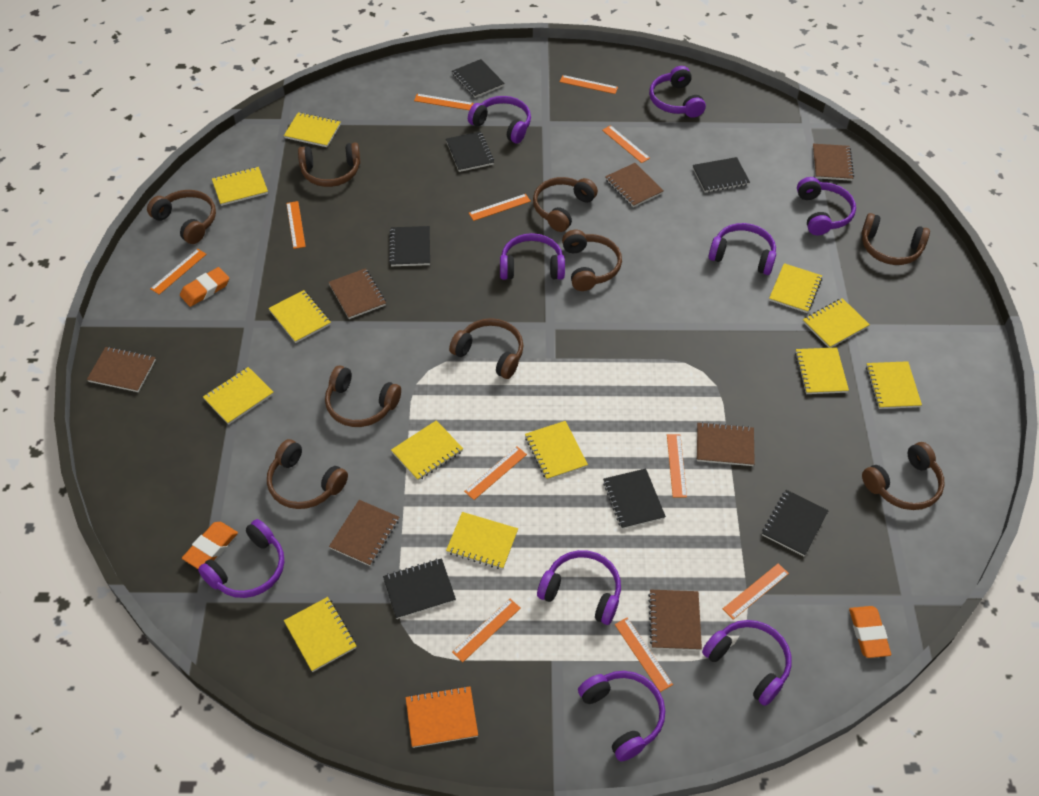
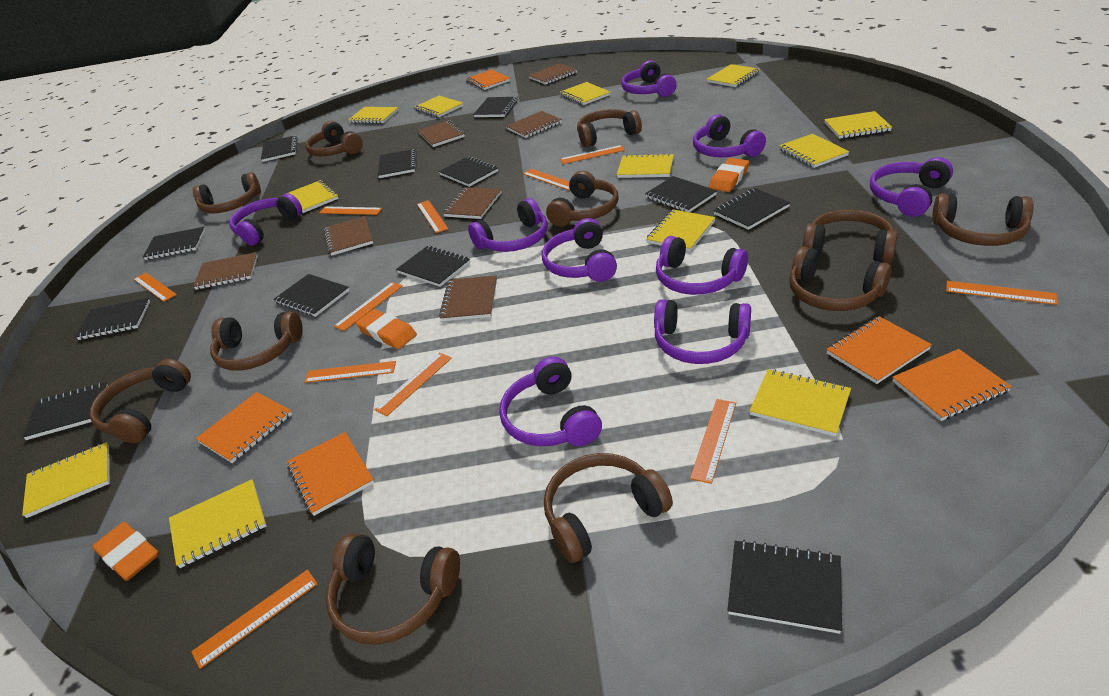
black notebook: 7 -> 12
brown headphones: 9 -> 11
orange notebook: 1 -> 5

